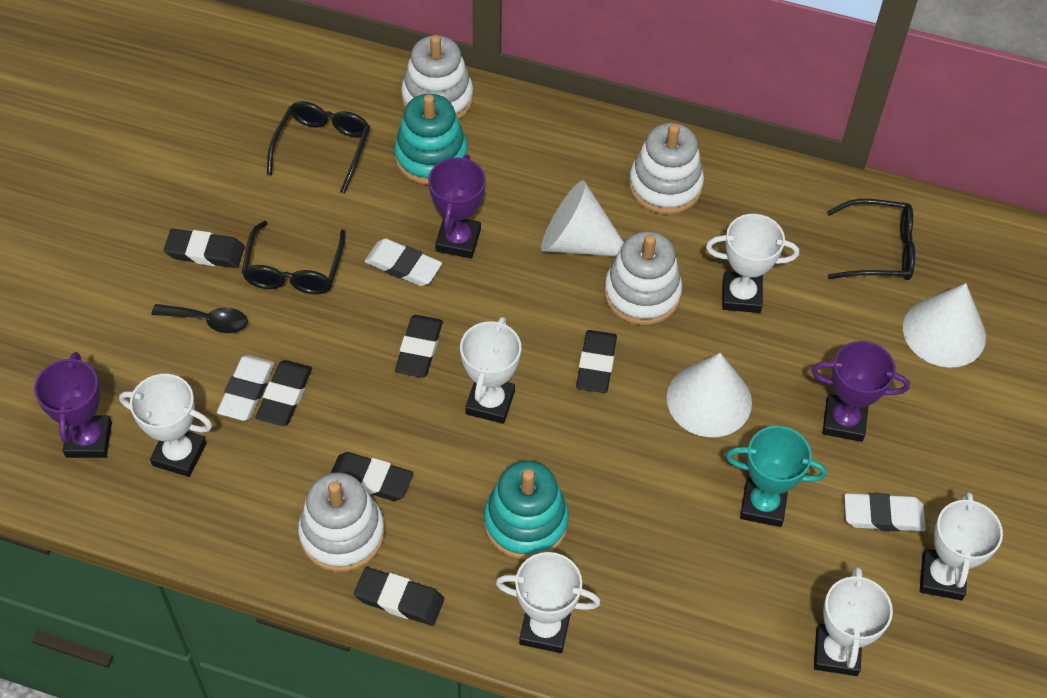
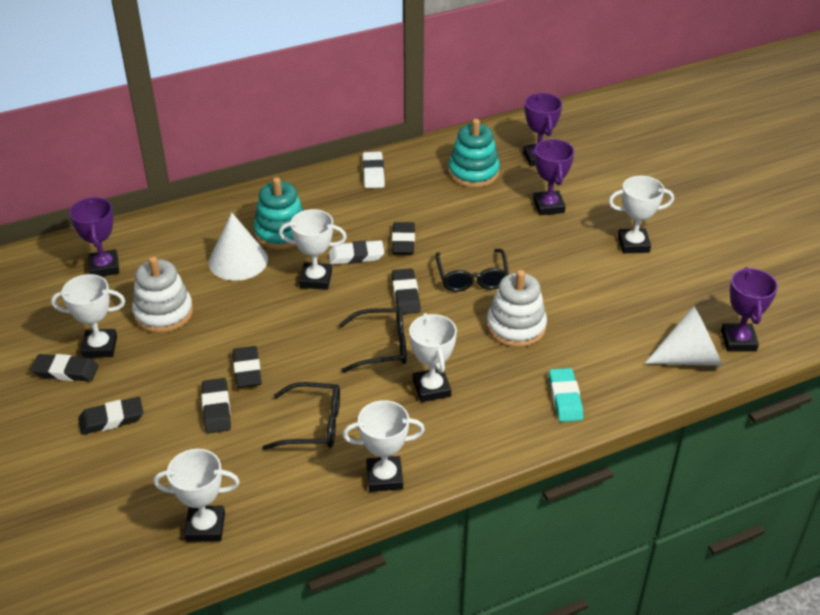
black spoon: 1 -> 0
purple trophy: 3 -> 4
turquoise eraser: 0 -> 1
turquoise trophy: 1 -> 0
white cone: 3 -> 2
white eraser: 3 -> 2
white stacking toy: 4 -> 2

